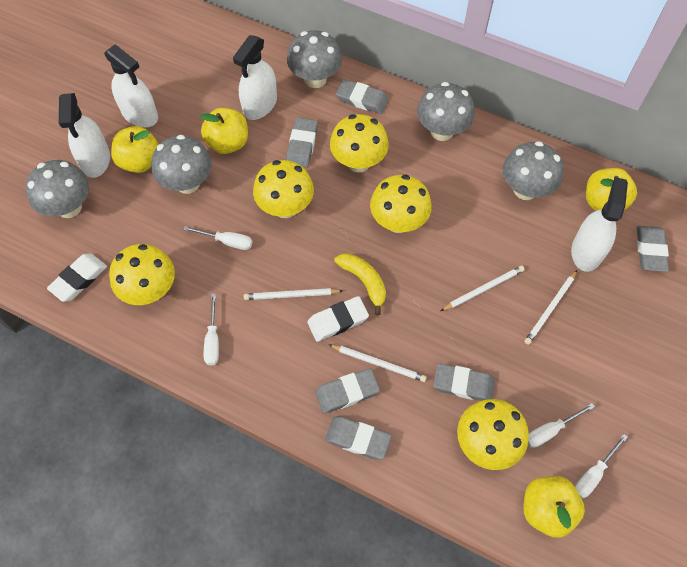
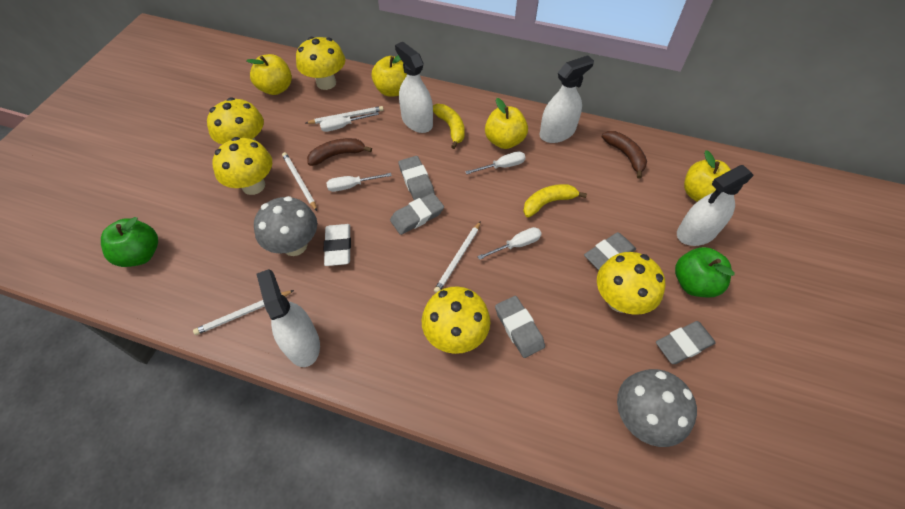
brown banana: 0 -> 2
green apple: 0 -> 2
grey eraser: 6 -> 5
grey mushroom: 5 -> 2
white eraser: 2 -> 1
yellow banana: 1 -> 2

